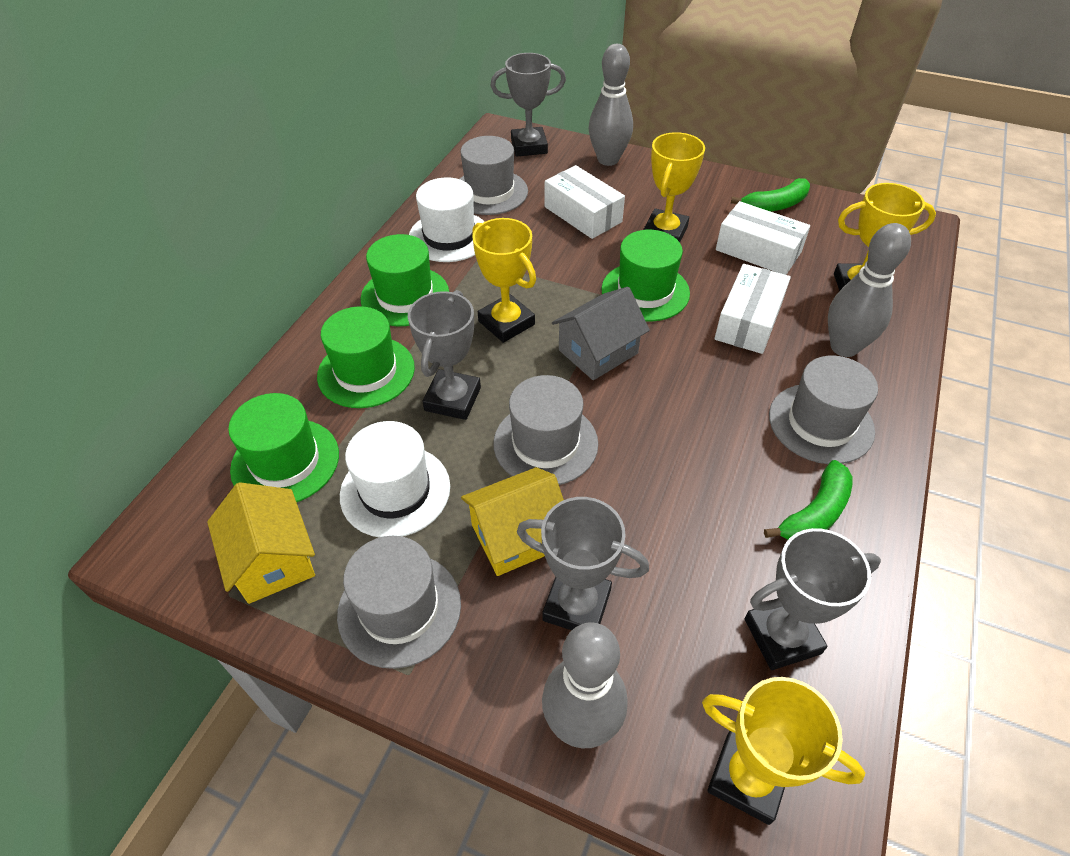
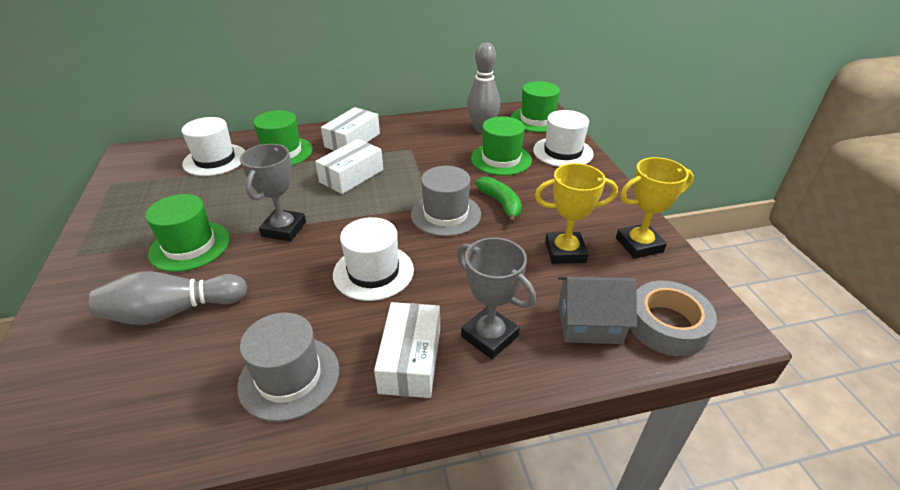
green banana: 2 -> 1
grey bowling pin: 3 -> 2
grey hat: 4 -> 2
grey tape: 0 -> 1
grey trophy: 4 -> 2
white hat: 2 -> 3
yellow house: 2 -> 0
yellow trophy: 4 -> 2

